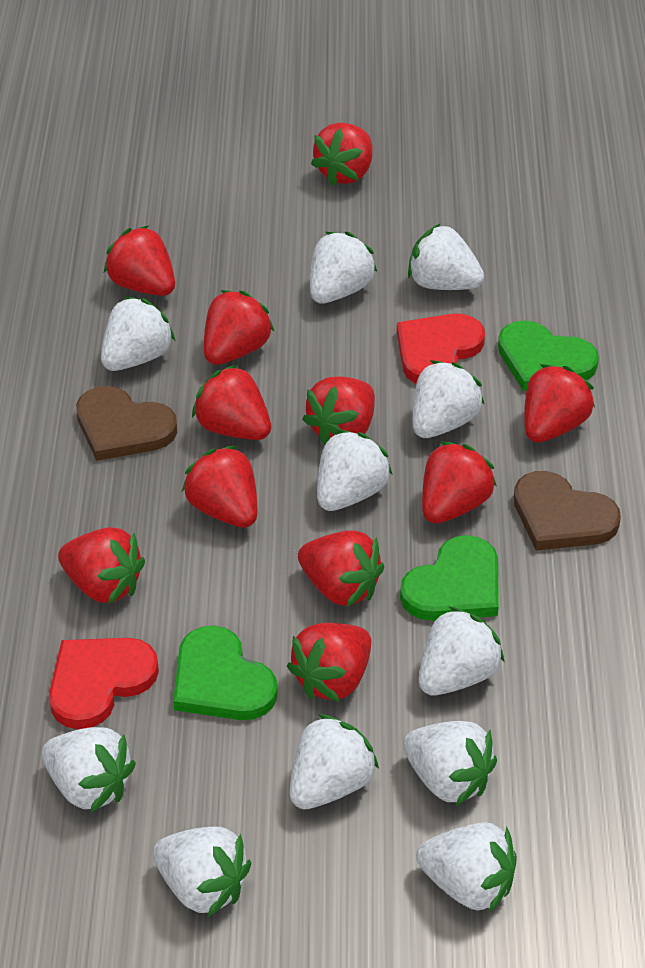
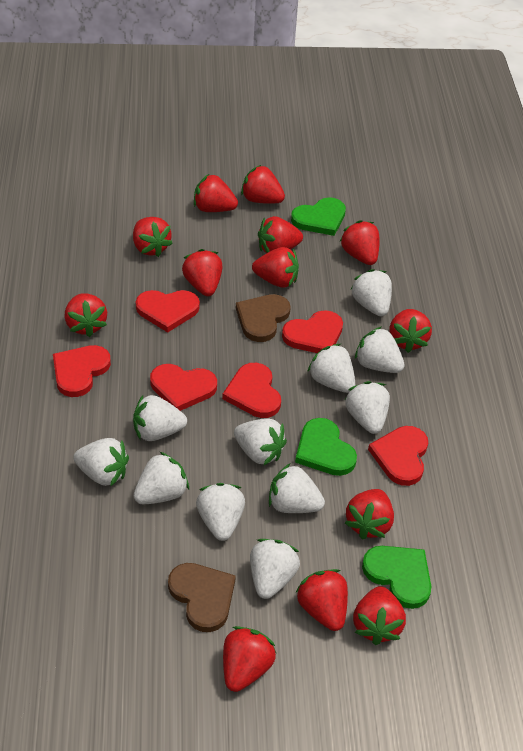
red heart: 2 -> 6
red strawberry: 11 -> 13

